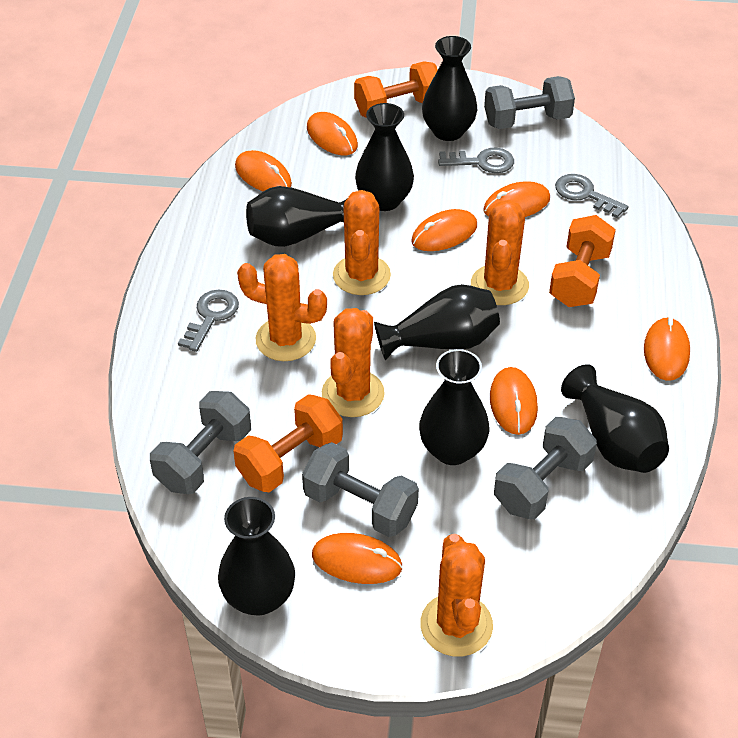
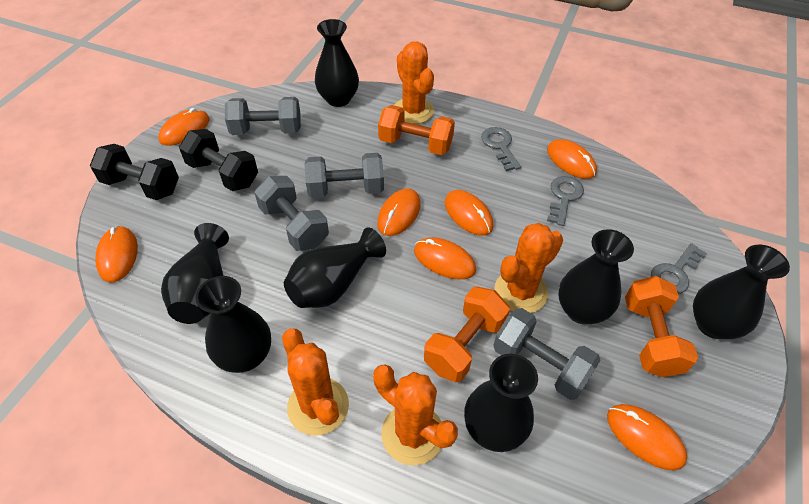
black dumbbell: 0 -> 2
orange cactus: 5 -> 4

